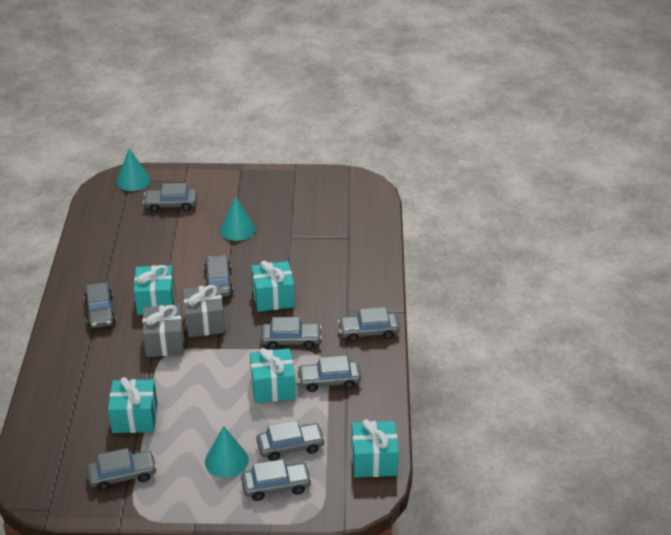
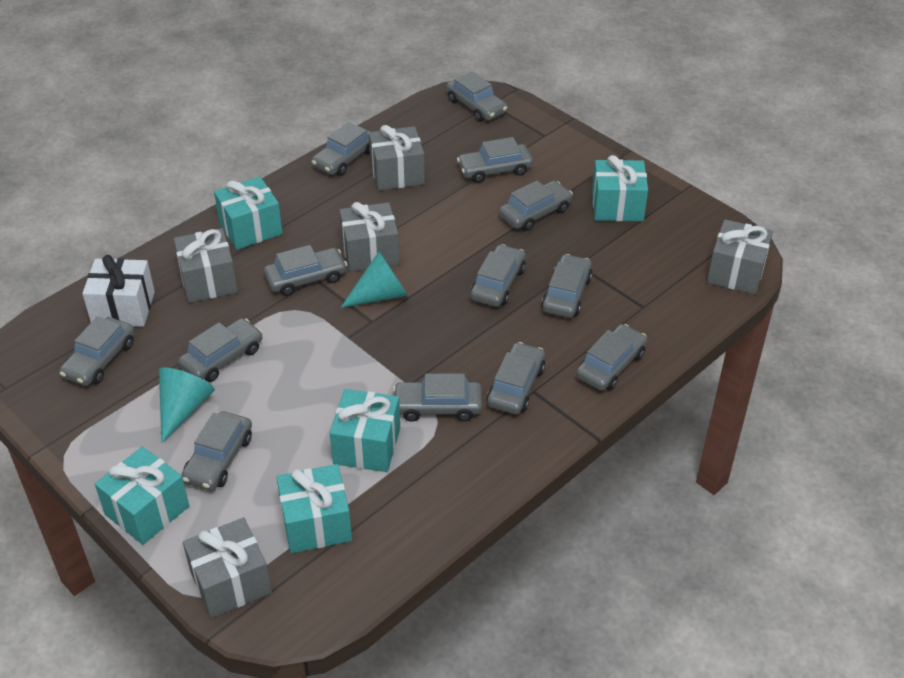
grey car: 9 -> 13
grey gift: 2 -> 5
turquoise cone: 3 -> 2
white gift: 0 -> 1

